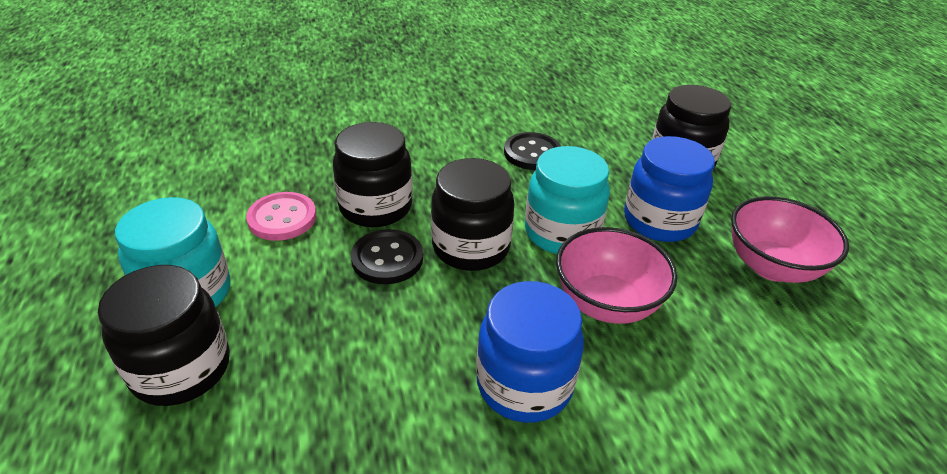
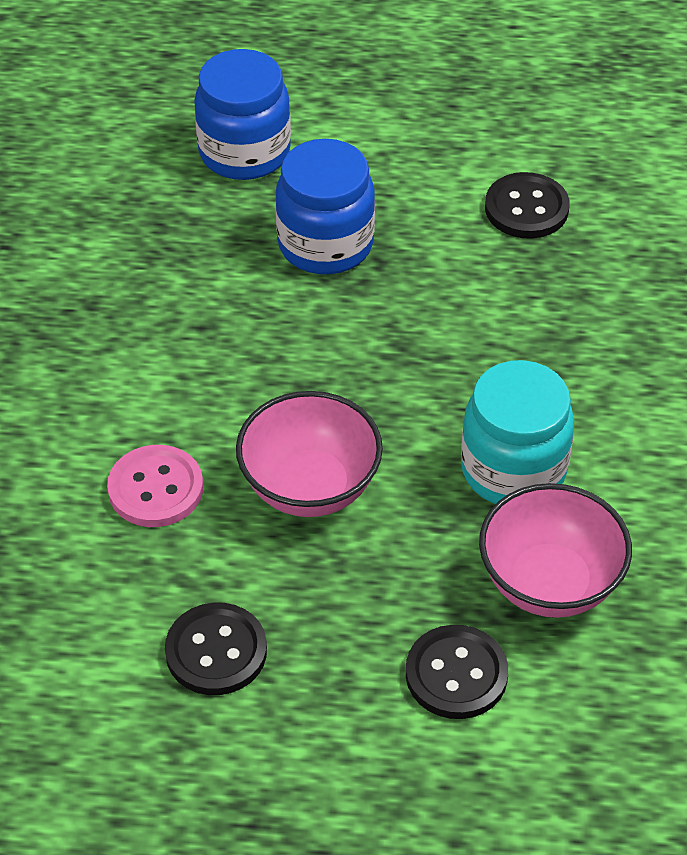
black button: 2 -> 3
black jar: 4 -> 0
turquoise jar: 2 -> 1

